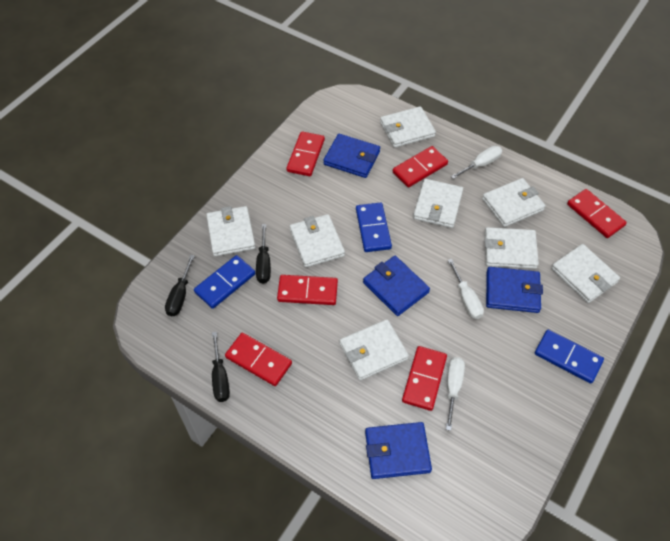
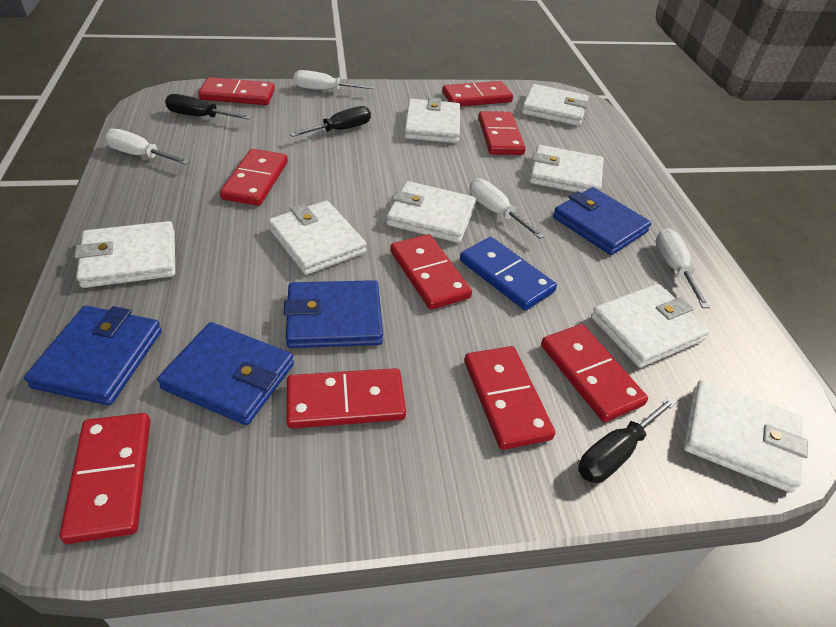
blue domino: 3 -> 1
red domino: 6 -> 9
white screwdriver: 3 -> 4

